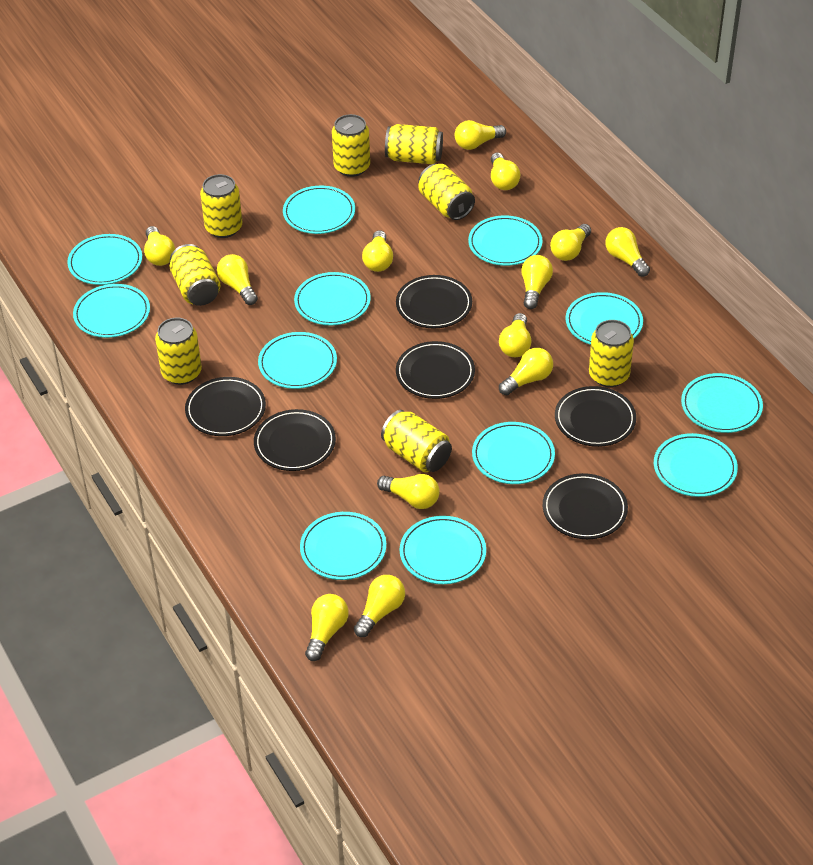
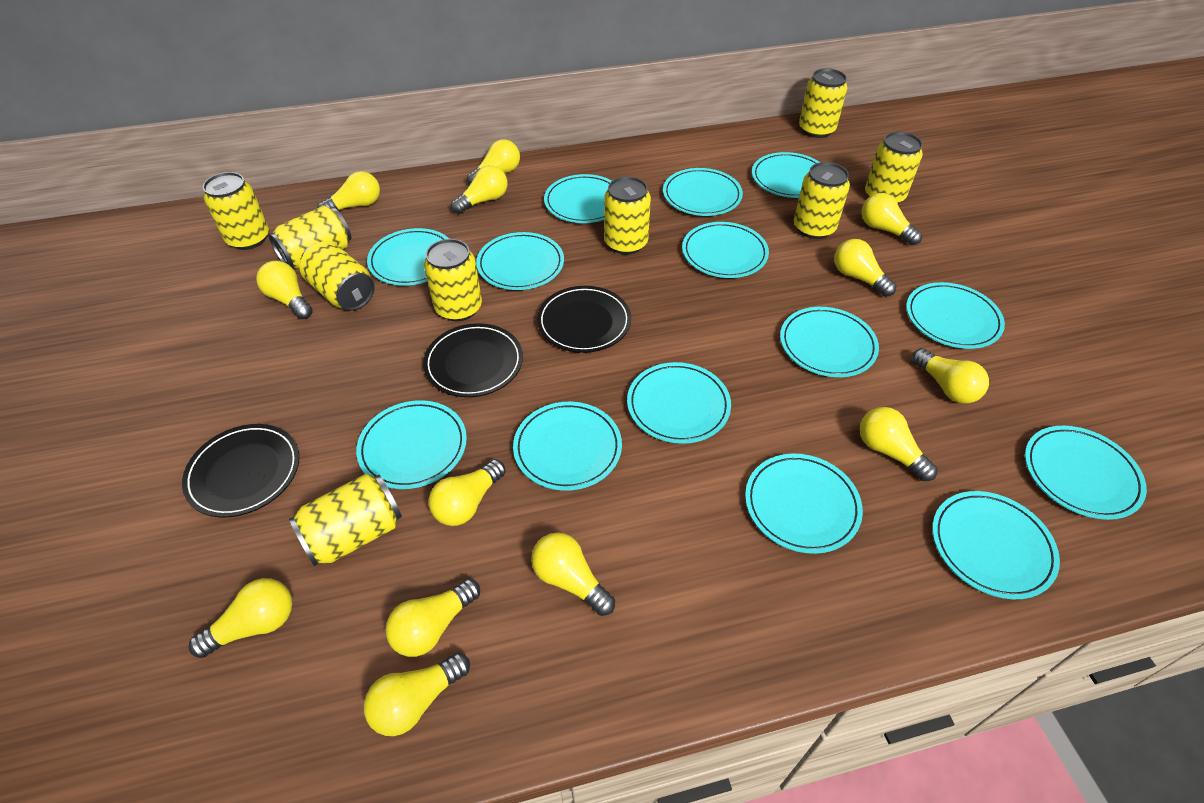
black plate: 6 -> 3
turquoise plate: 12 -> 14
yellow can: 8 -> 9

